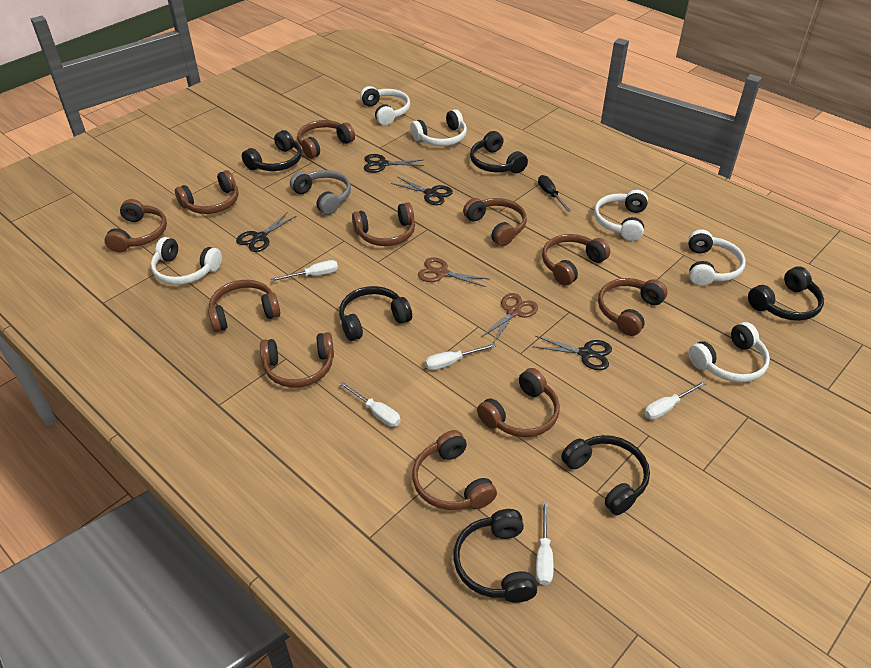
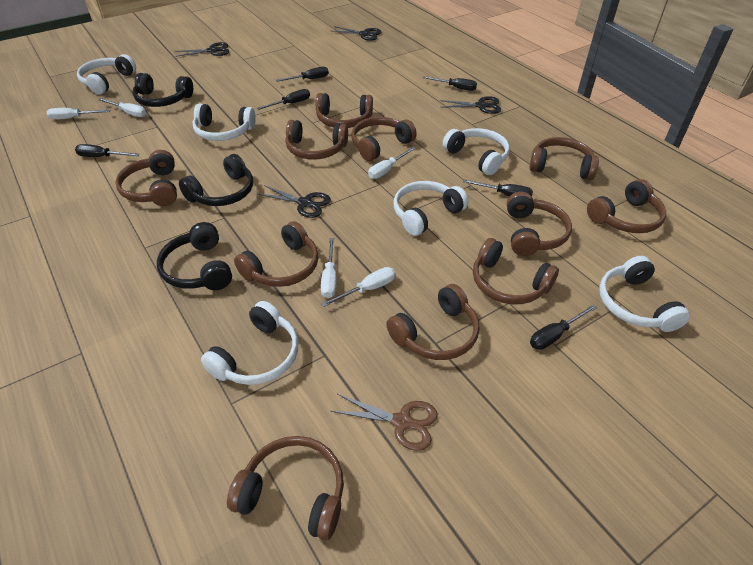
black headphones: 6 -> 3
black screwdriver: 1 -> 6
brown scissors: 2 -> 1
grey headphones: 1 -> 0

